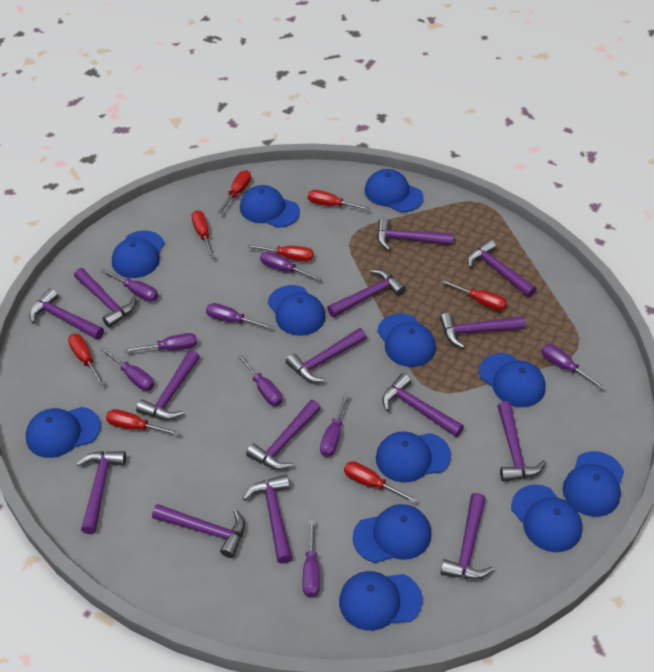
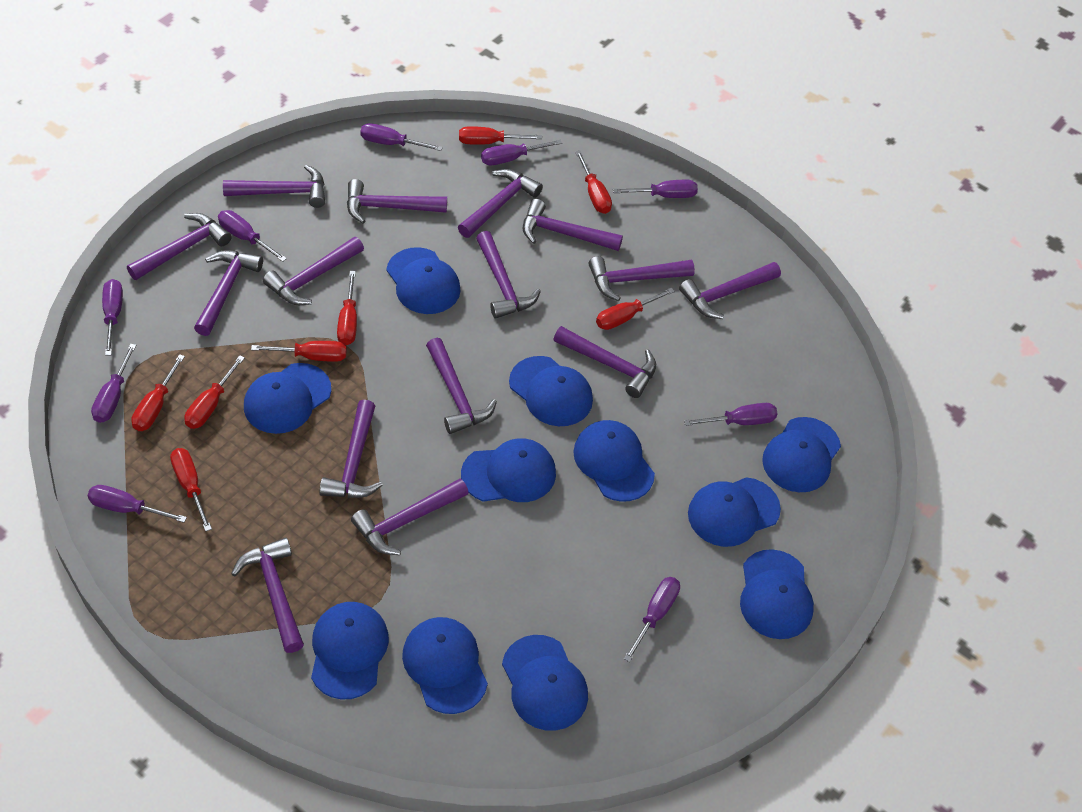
blue cap: 12 -> 11

